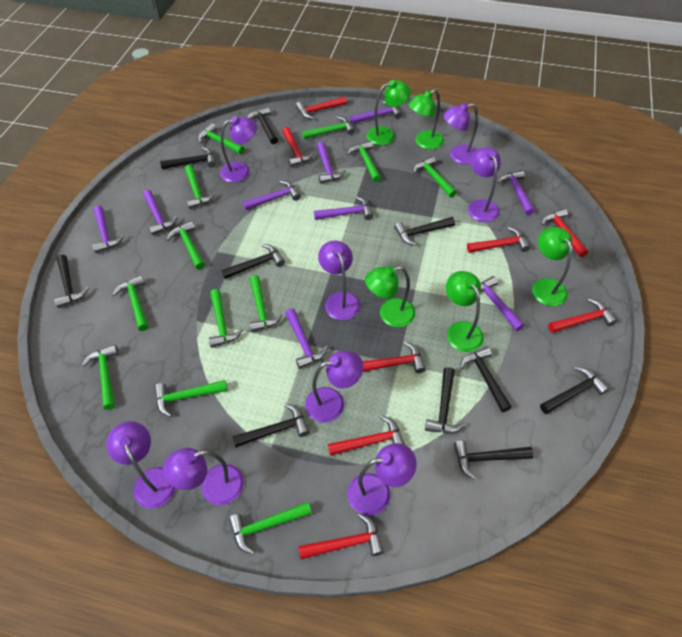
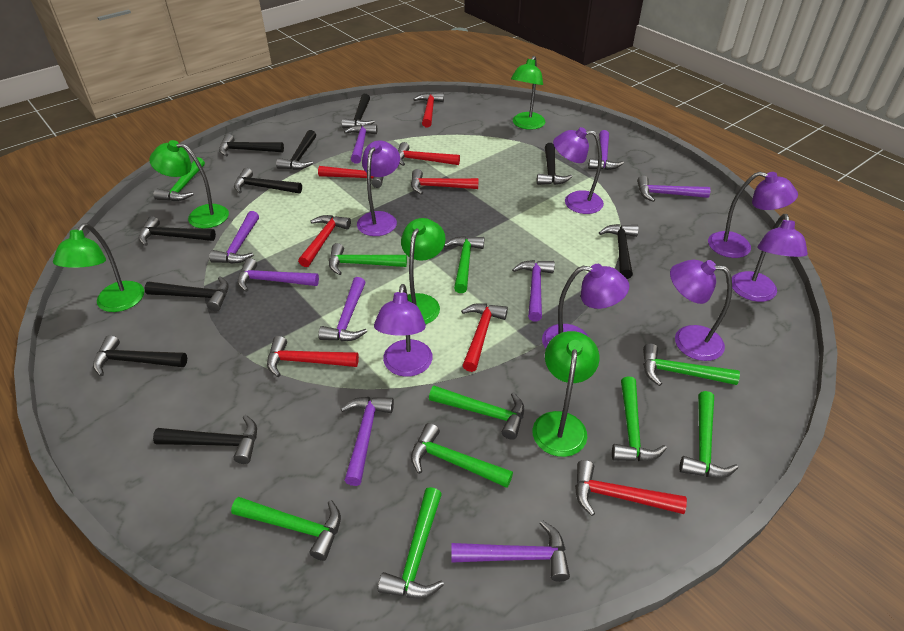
green hammer: 12 -> 10
purple lamp: 8 -> 7

